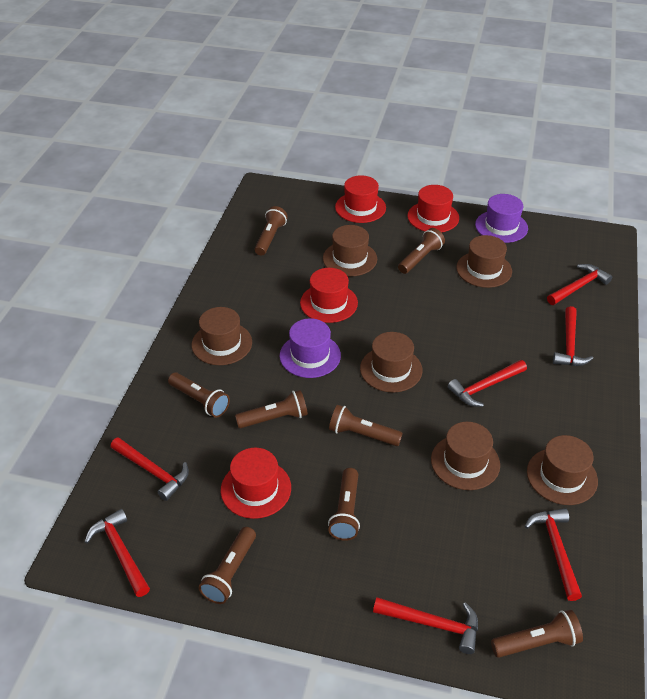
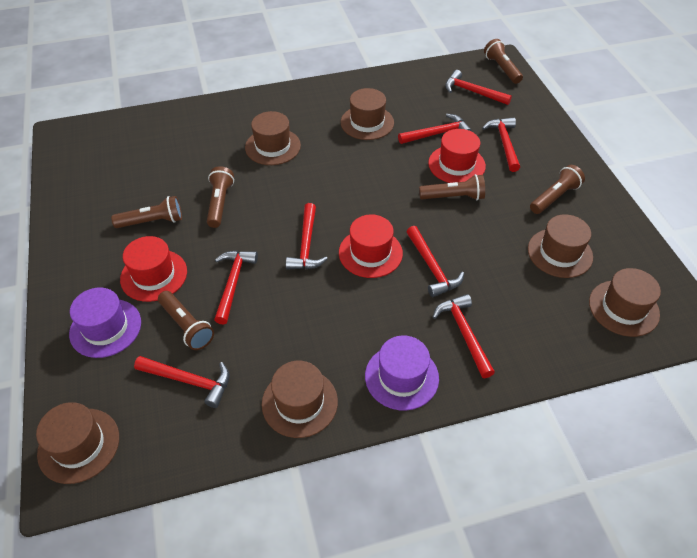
brown flashlight: 8 -> 6
red hammer: 7 -> 8
red hat: 4 -> 3

